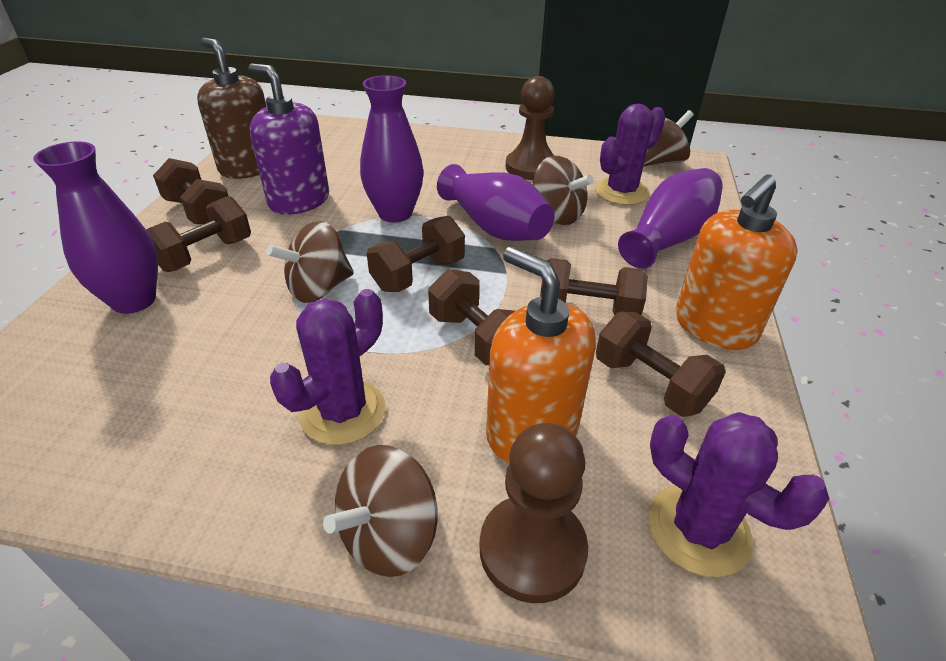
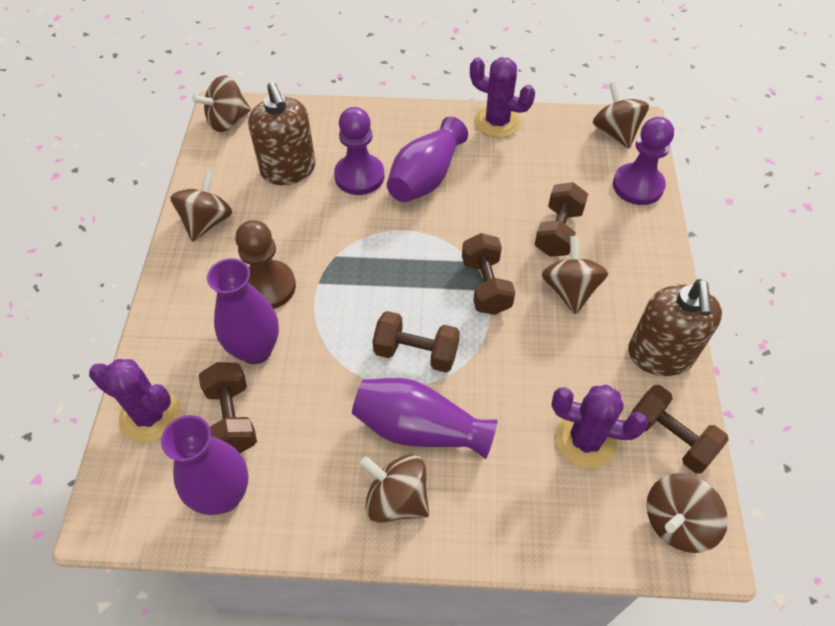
brown dumbbell: 6 -> 5
brown pawn: 2 -> 1
brown soap dispenser: 1 -> 2
brown spinning top: 4 -> 6
orange soap dispenser: 2 -> 0
purple pawn: 0 -> 2
purple soap dispenser: 1 -> 0

